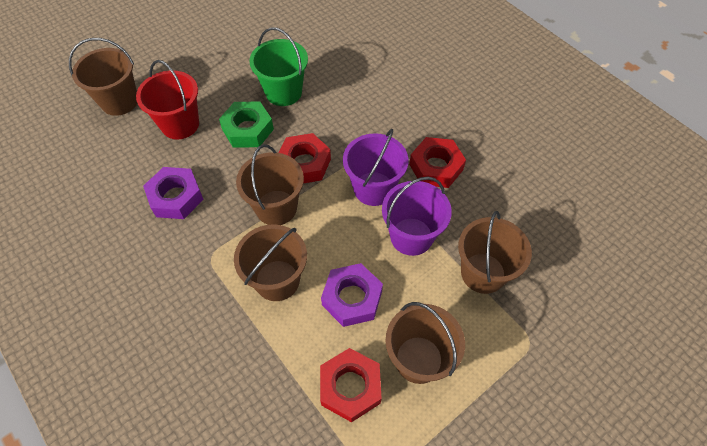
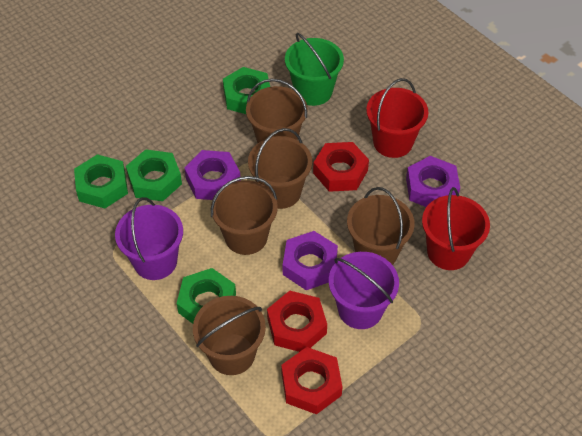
green nut: 1 -> 4
purple nut: 2 -> 3
red bucket: 1 -> 2

